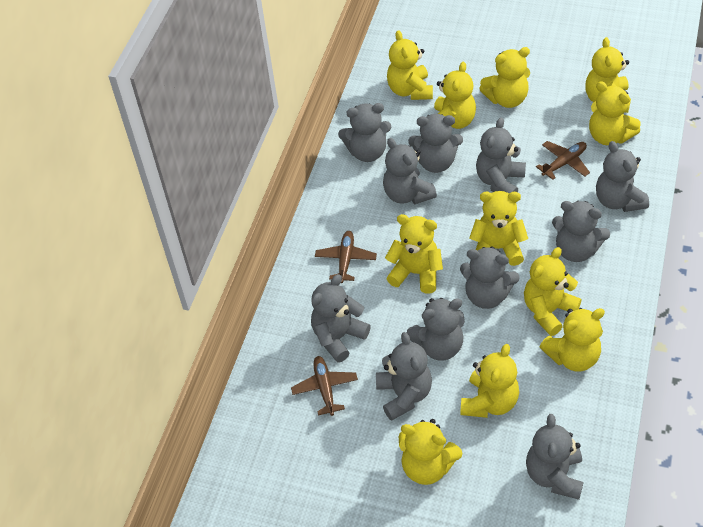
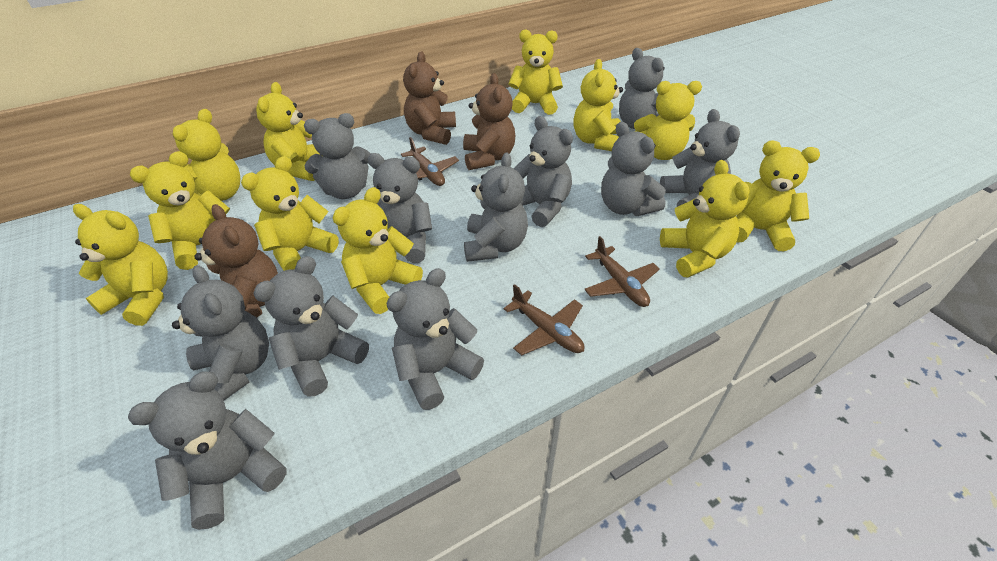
brown teddy bear: 0 -> 3

